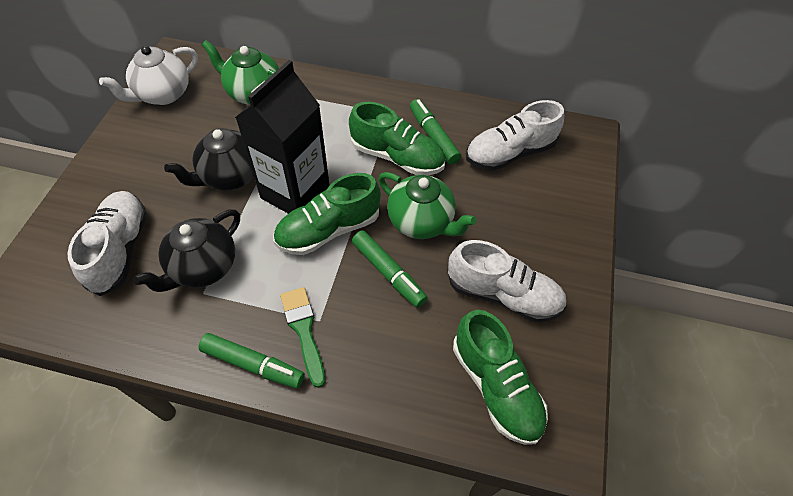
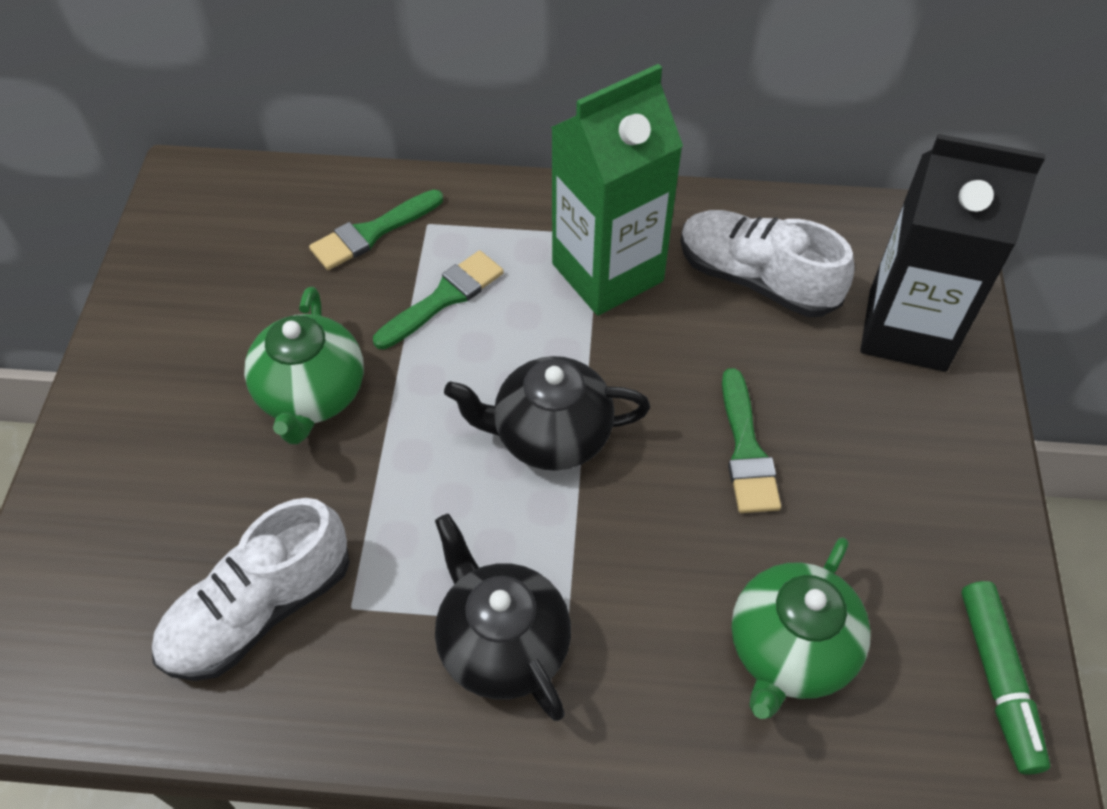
green brush: 1 -> 3
green carton: 0 -> 1
green marker: 3 -> 1
green shoe: 3 -> 0
white shoe: 3 -> 2
white teapot: 1 -> 0

